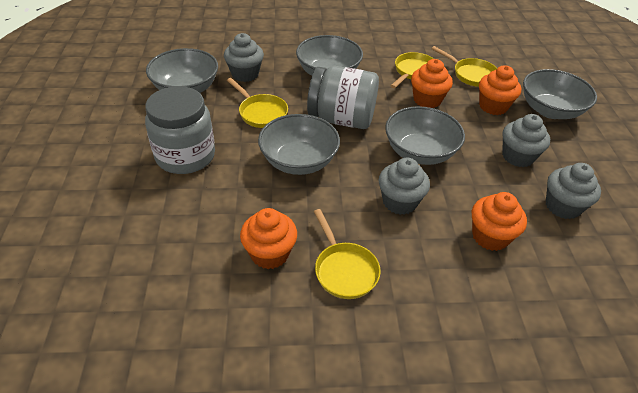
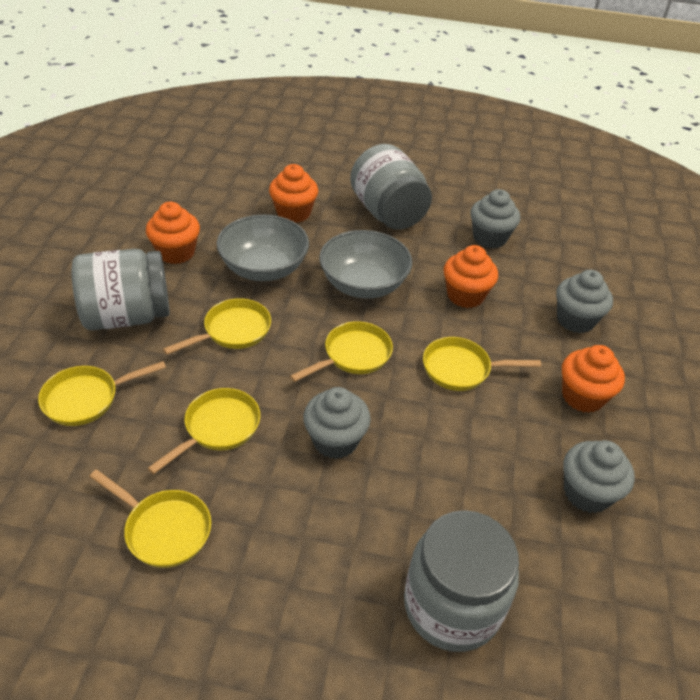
grey bowl: 5 -> 2
grey jar: 2 -> 3
yellow pan: 4 -> 6

